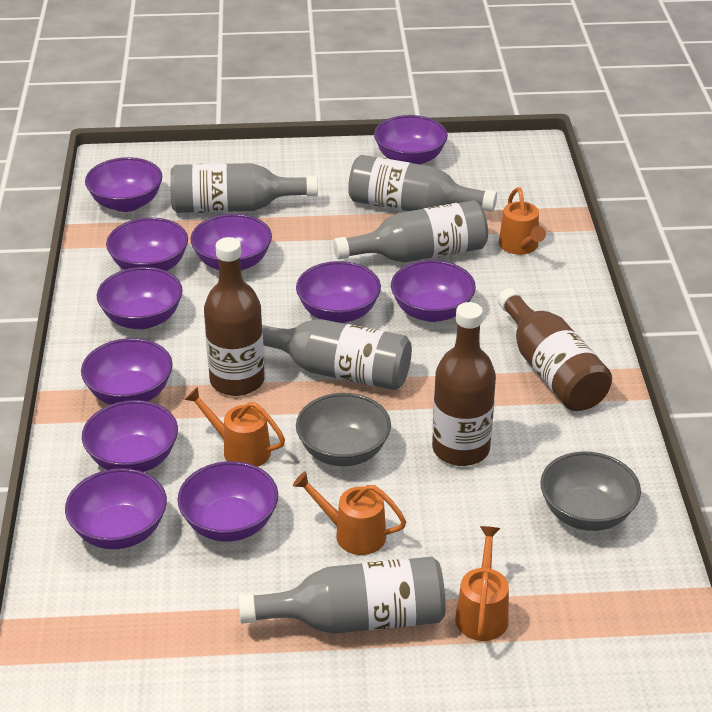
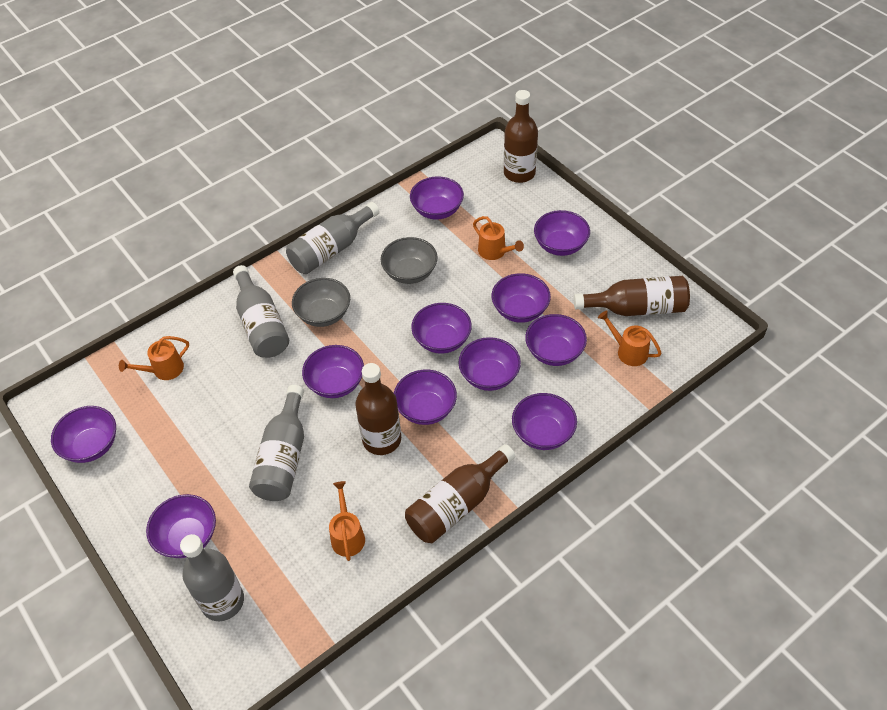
brown bottle: 3 -> 4
grey bottle: 5 -> 4

